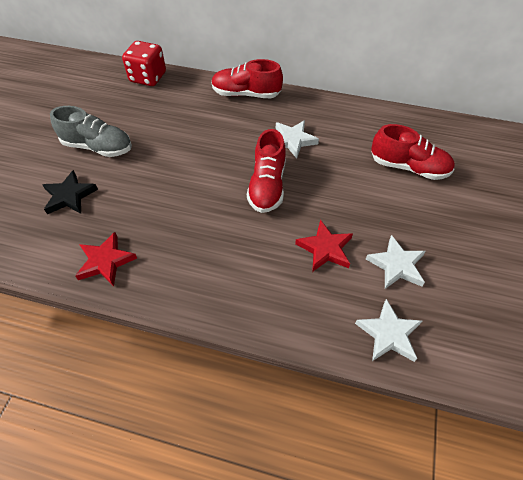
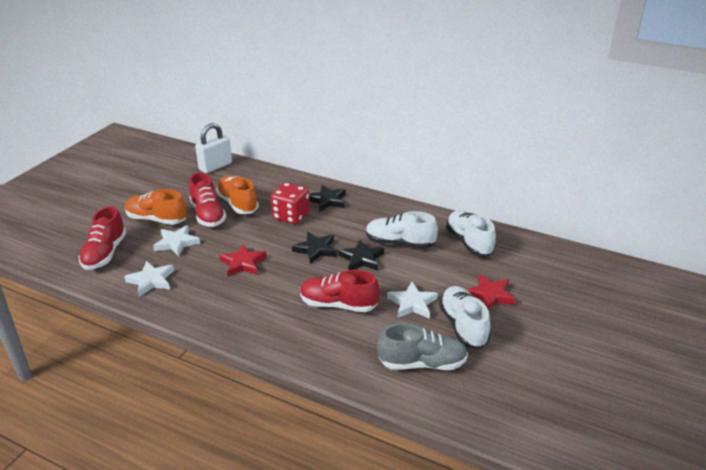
black star: 1 -> 3
orange shoe: 0 -> 2
white padlock: 0 -> 1
white shoe: 0 -> 3

